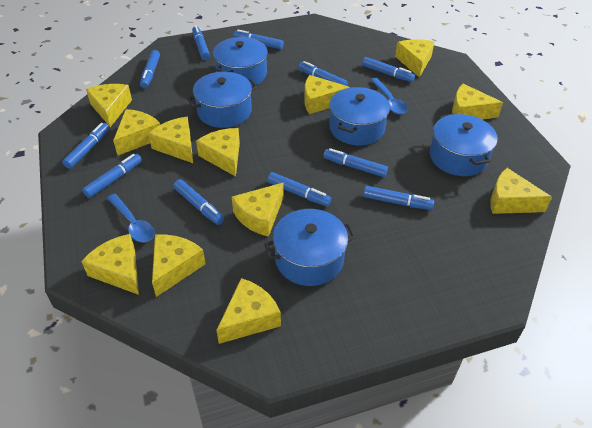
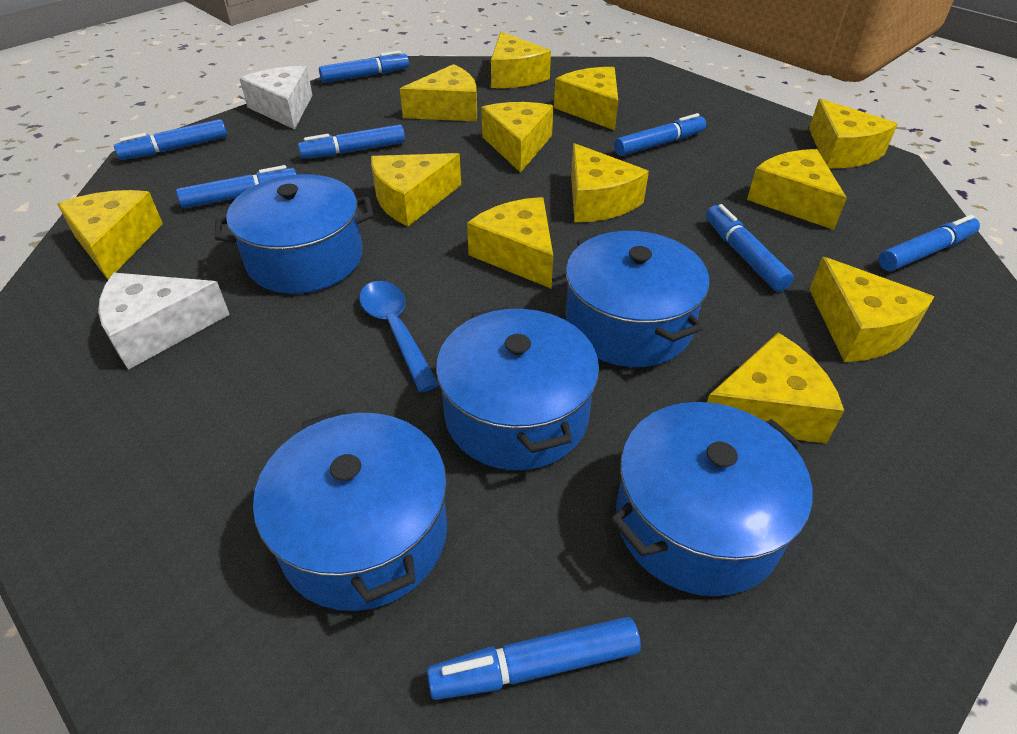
blue marker: 11 -> 8
blue spoon: 2 -> 1
white cheese: 0 -> 2

